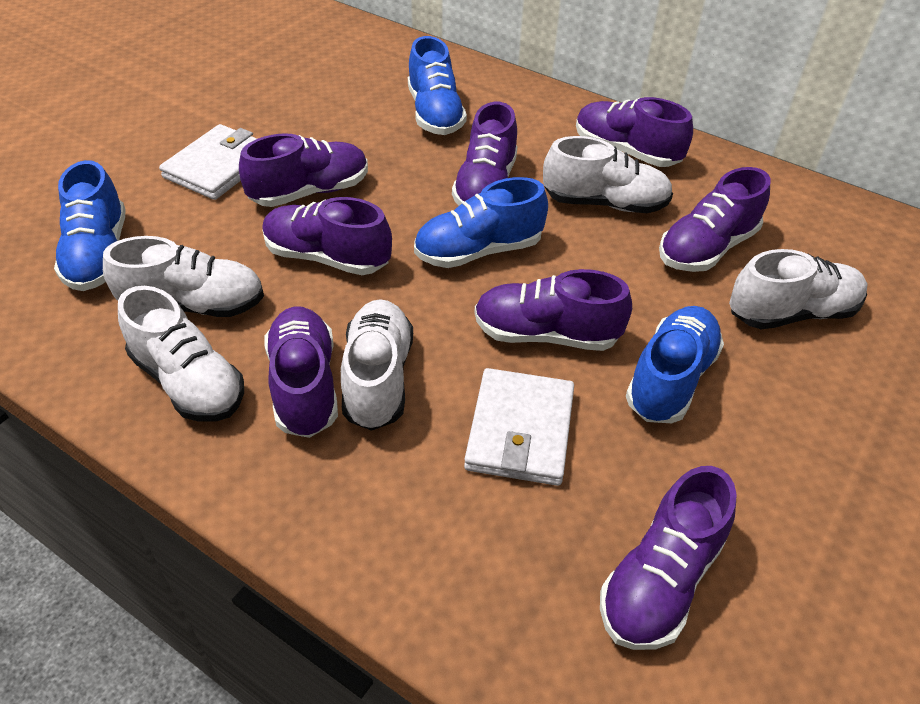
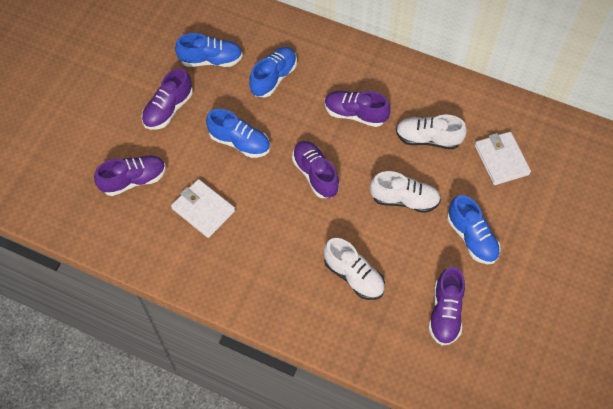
purple shoe: 8 -> 5
white shoe: 5 -> 3

